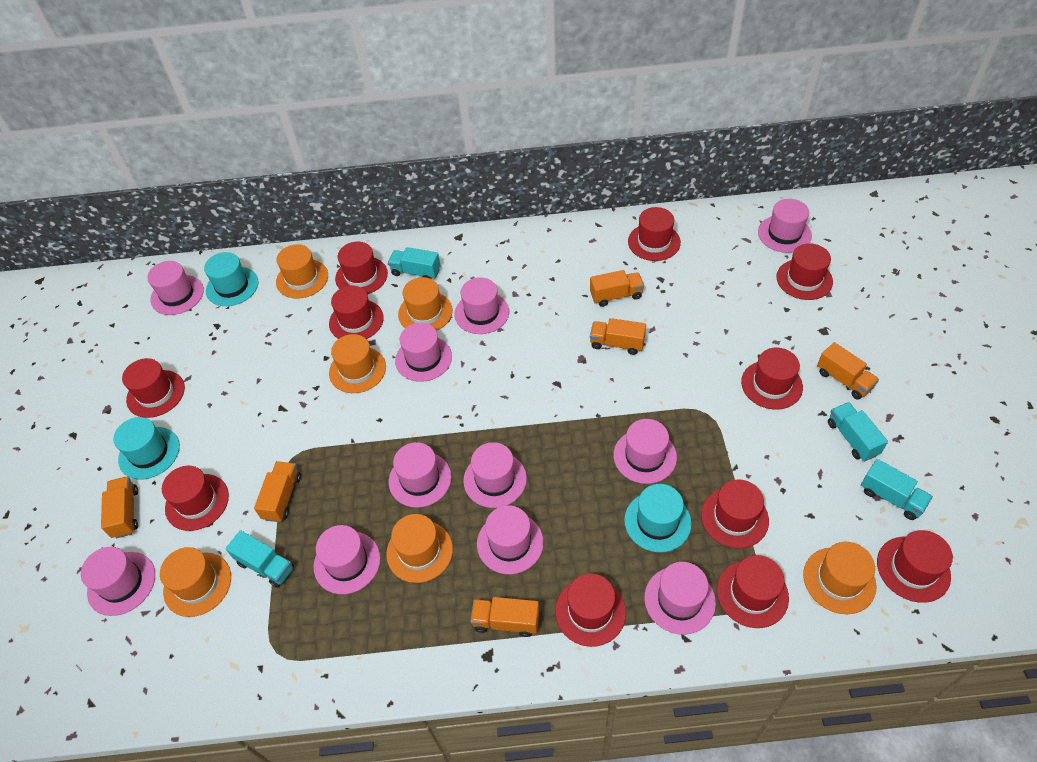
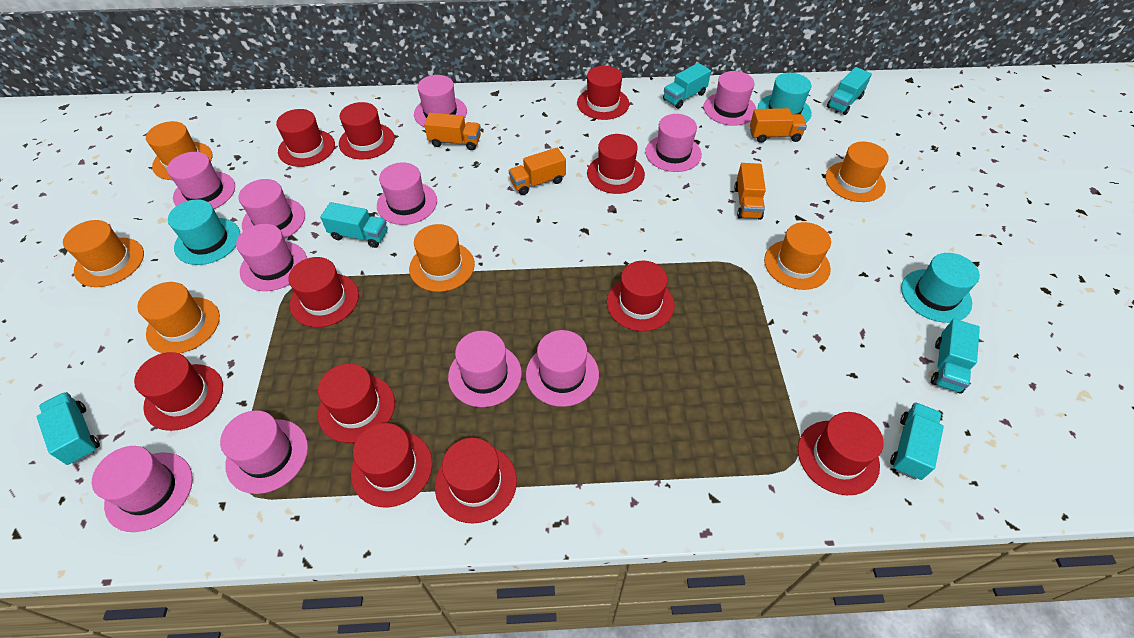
orange truck: 6 -> 4
turquoise truck: 4 -> 6

